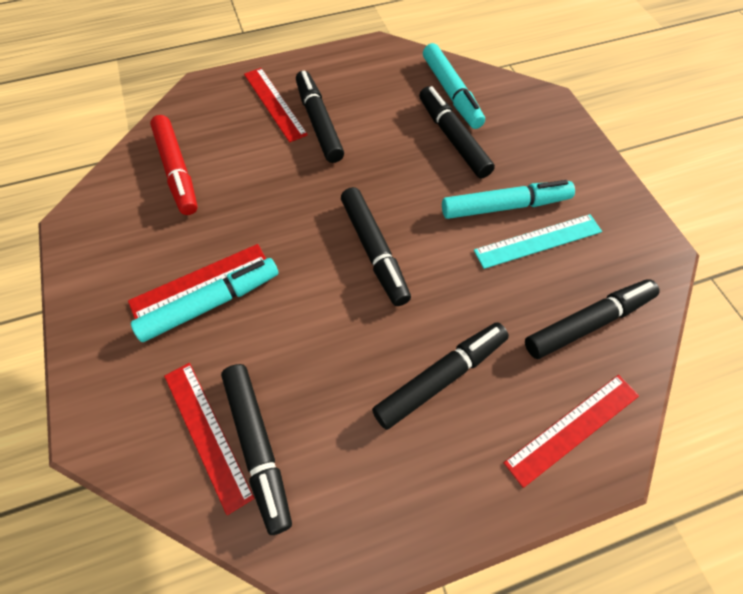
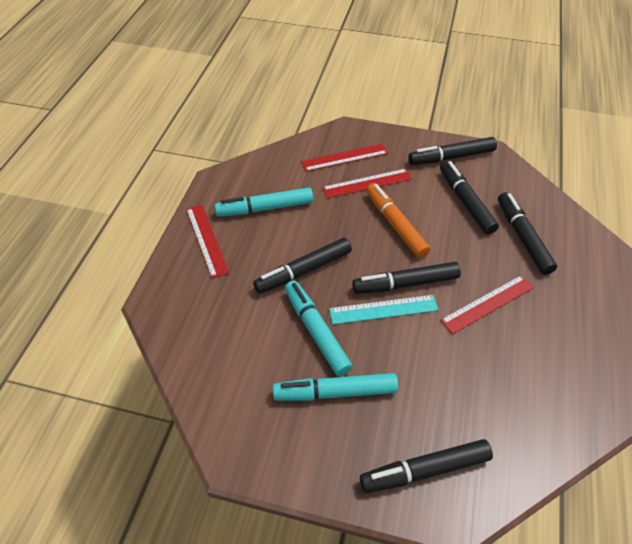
orange marker: 0 -> 1
red marker: 1 -> 0

